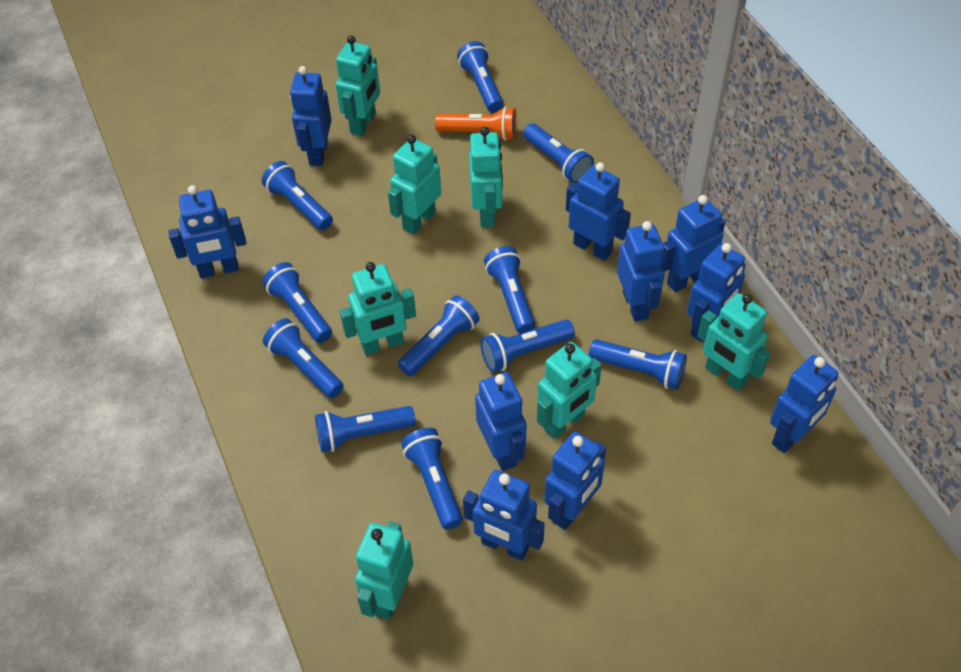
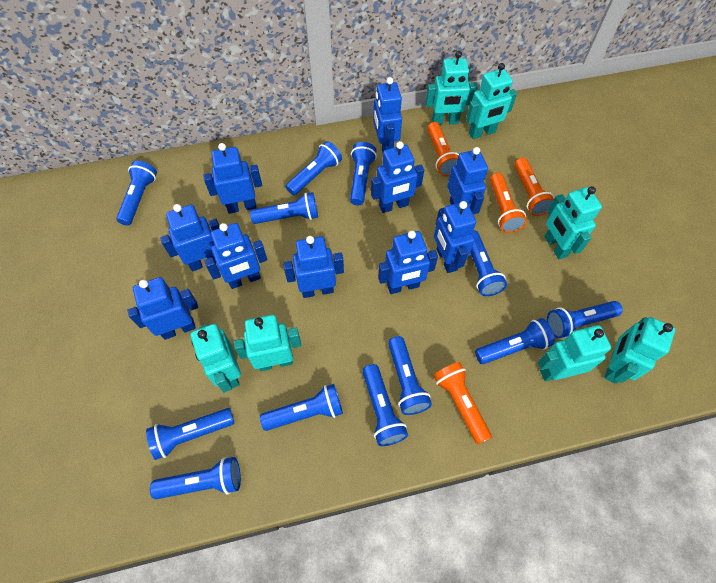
blue flashlight: 11 -> 12
orange flashlight: 1 -> 4

